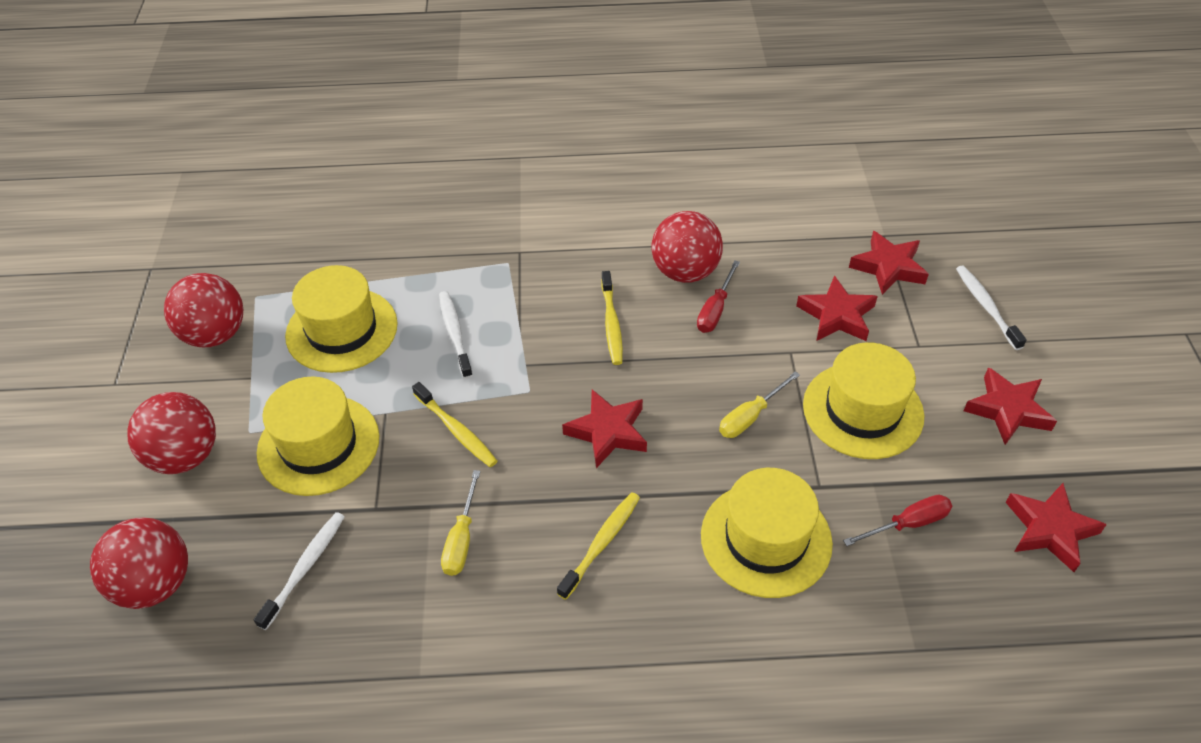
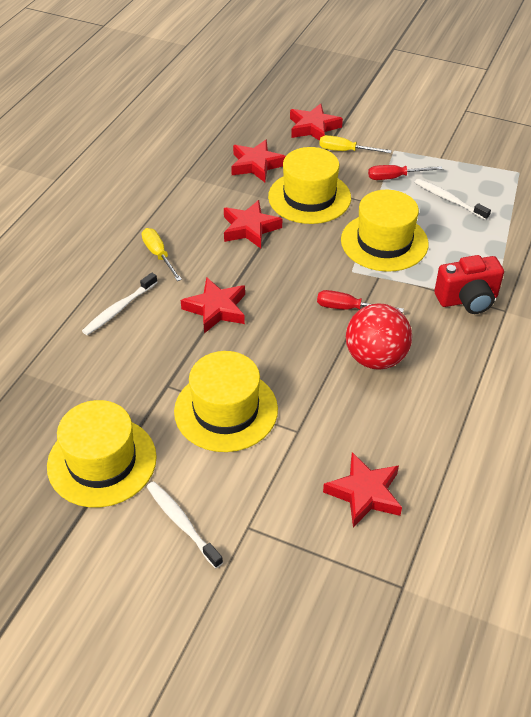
red ball: 4 -> 1
red camera: 0 -> 1
yellow toothbrush: 3 -> 0

